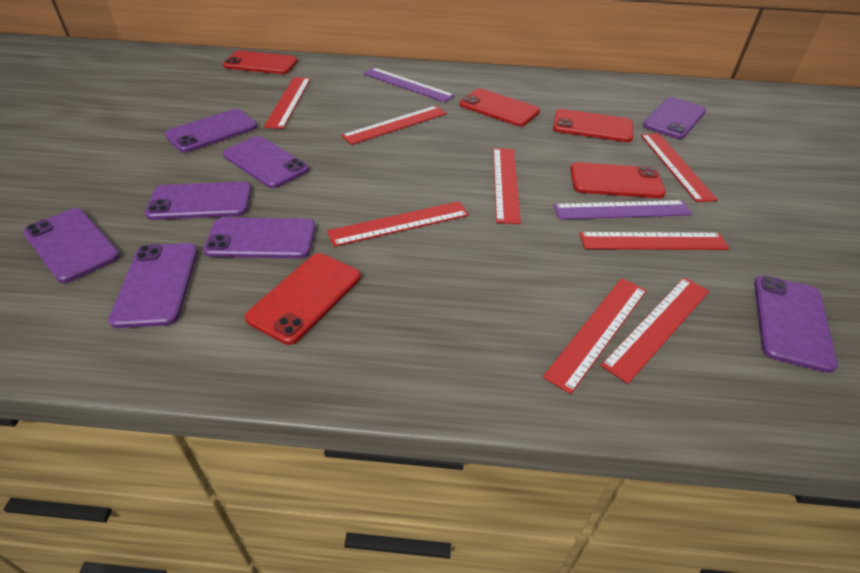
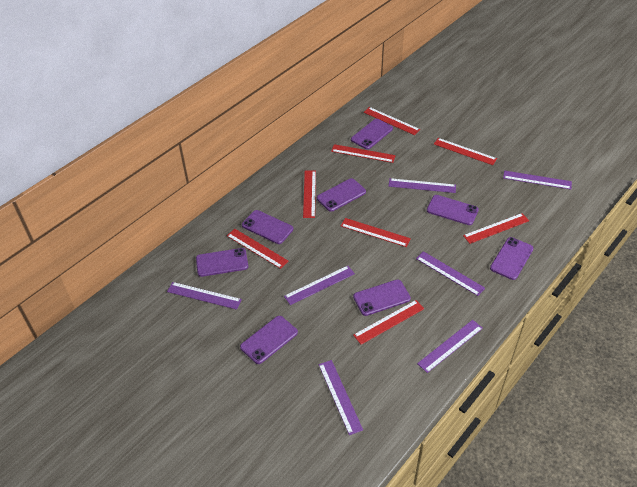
purple ruler: 2 -> 7
red phone: 5 -> 0

